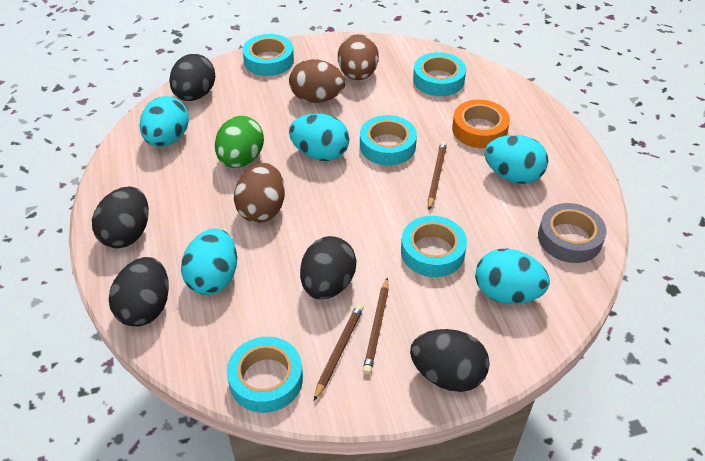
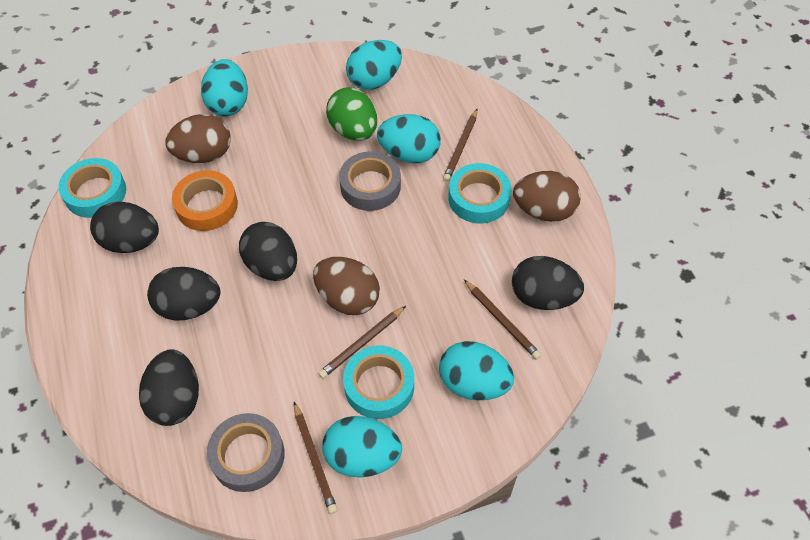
brown pencil: 3 -> 4
grey tape: 1 -> 2
turquoise tape: 5 -> 3

